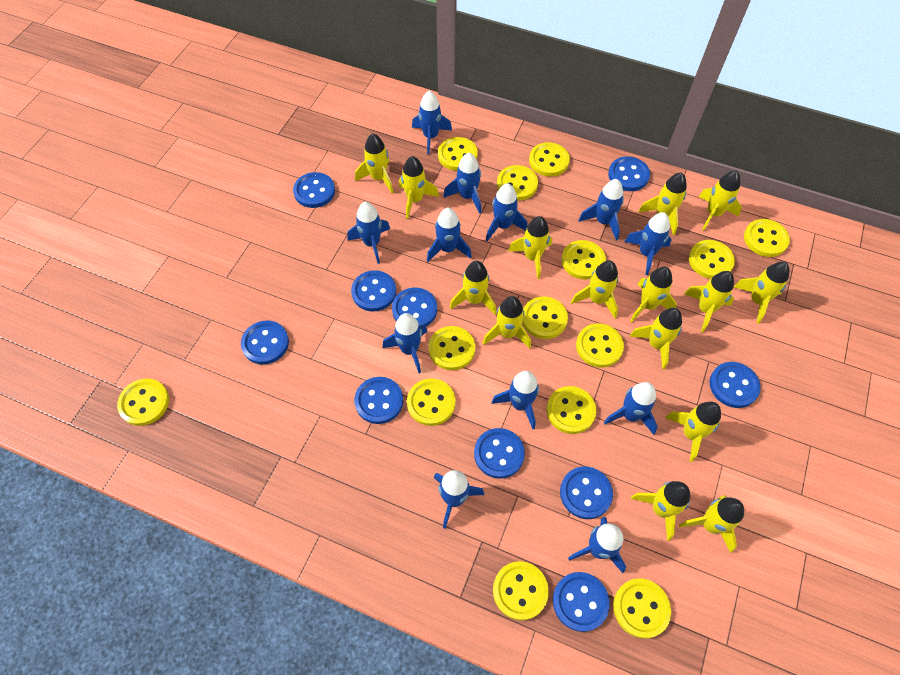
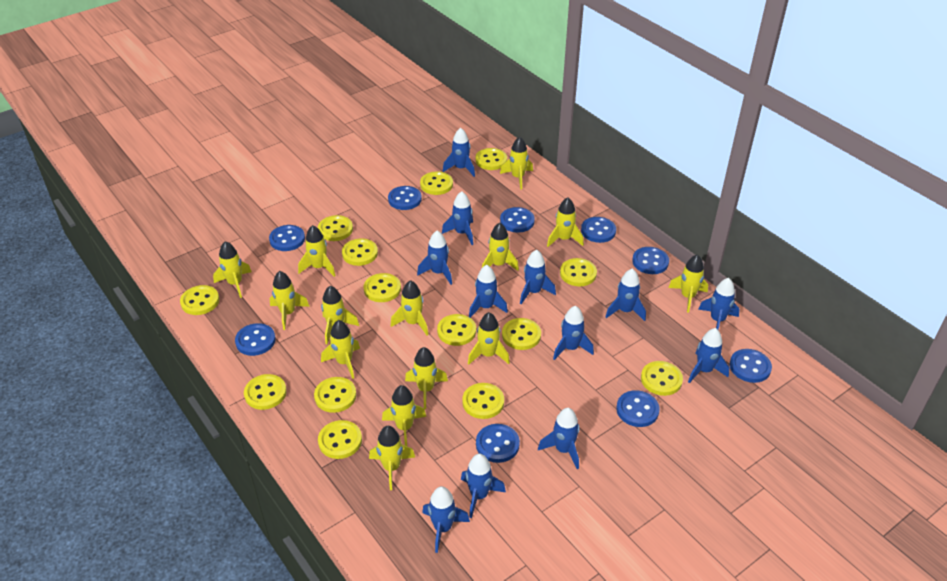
blue button: 10 -> 9
yellow rocket: 15 -> 14

